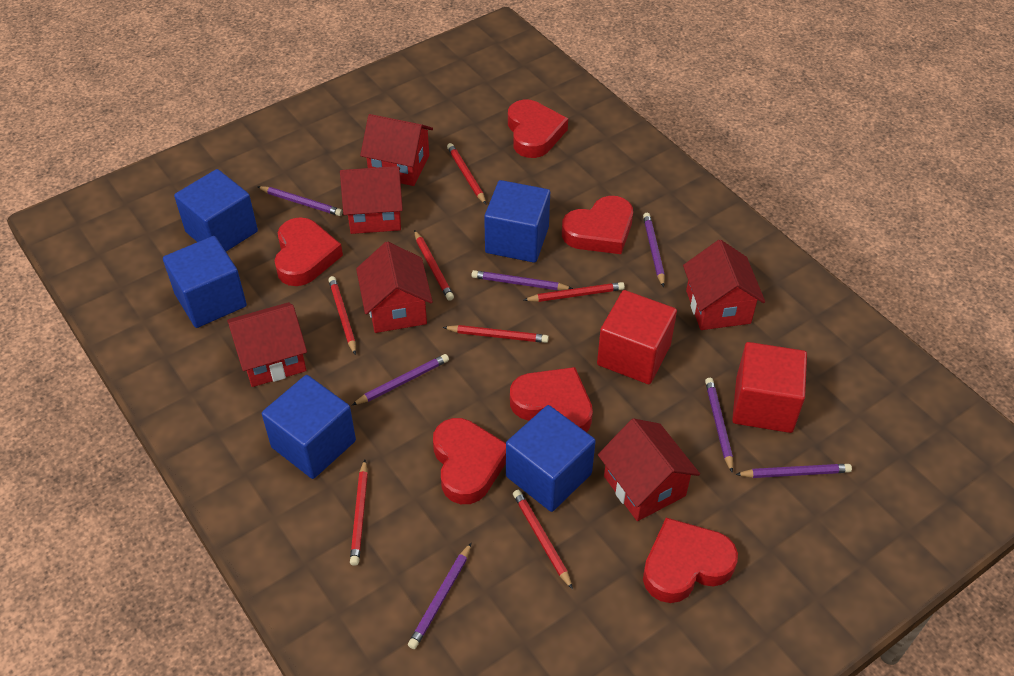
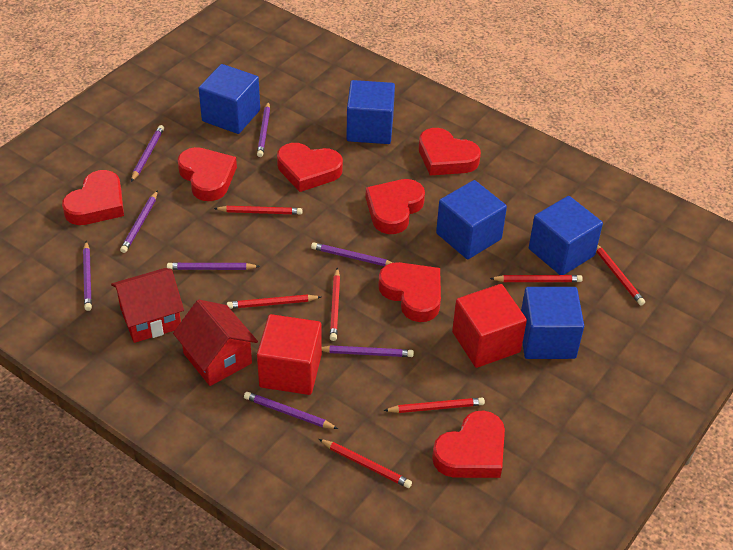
purple pencil: 7 -> 8
red heart: 6 -> 7
red house: 6 -> 2

